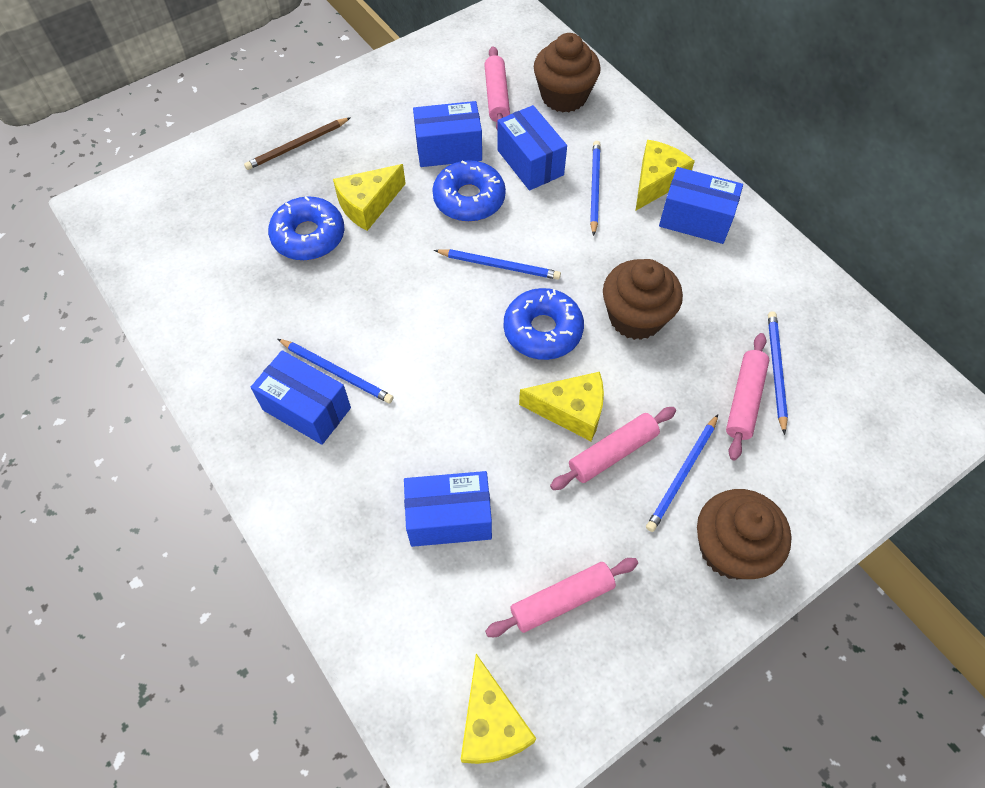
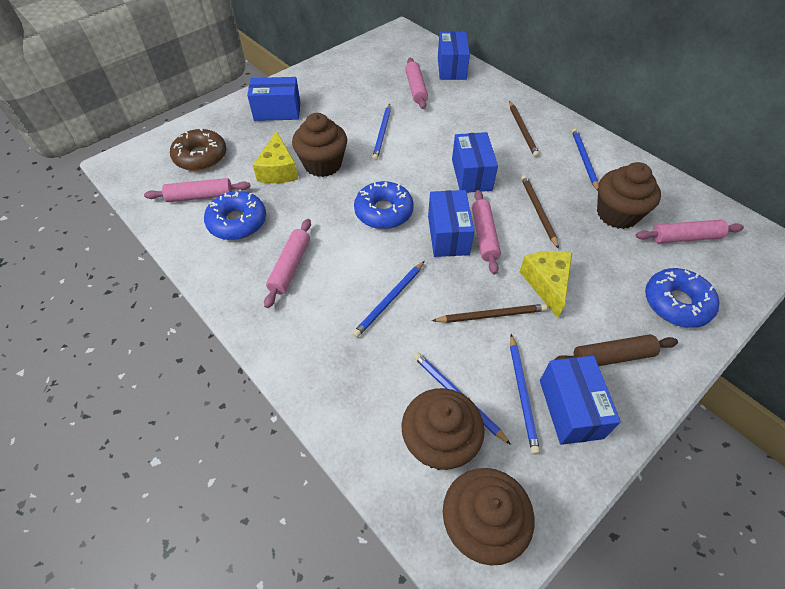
brown cupcake: 3 -> 4
brown donut: 0 -> 1
brown pencil: 1 -> 3
brown rolling pin: 0 -> 1
pink rolling pin: 4 -> 5
yellow cheese: 4 -> 2

